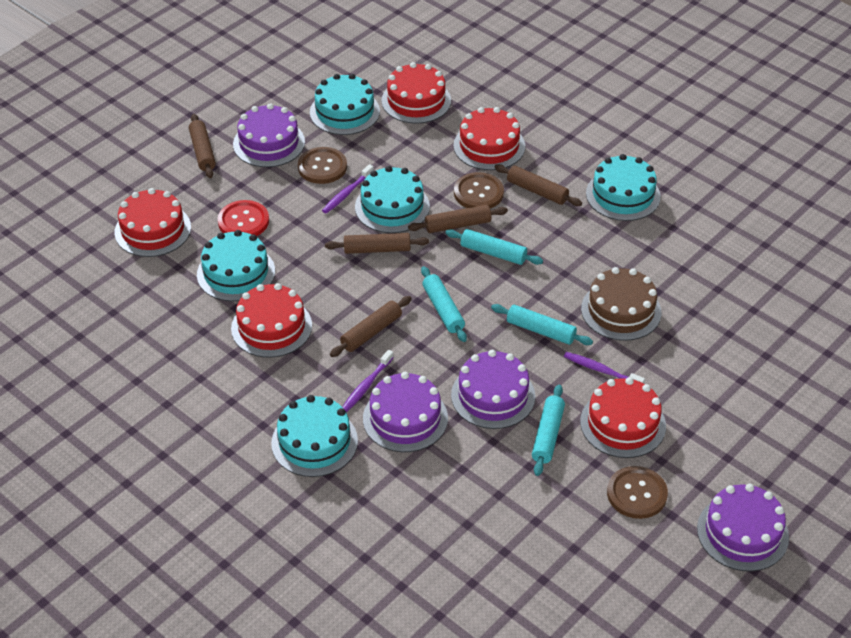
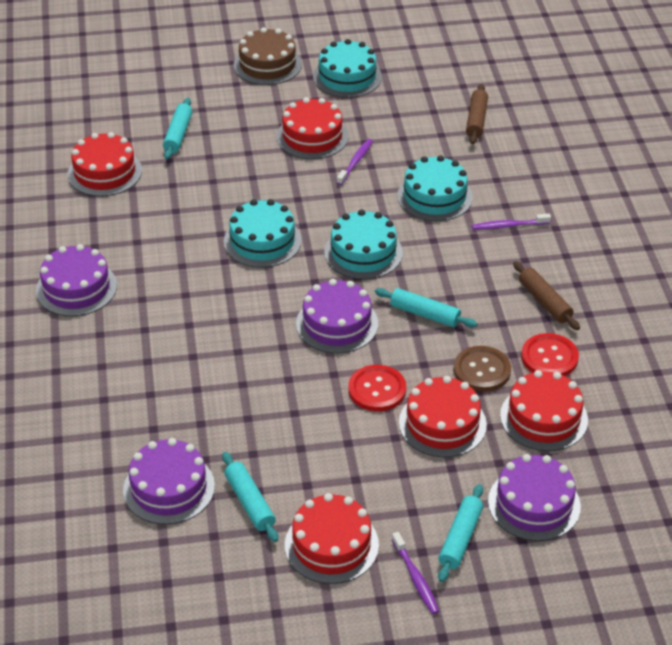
brown button: 3 -> 1
brown rolling pin: 5 -> 2
red button: 1 -> 2
turquoise cake: 5 -> 4

